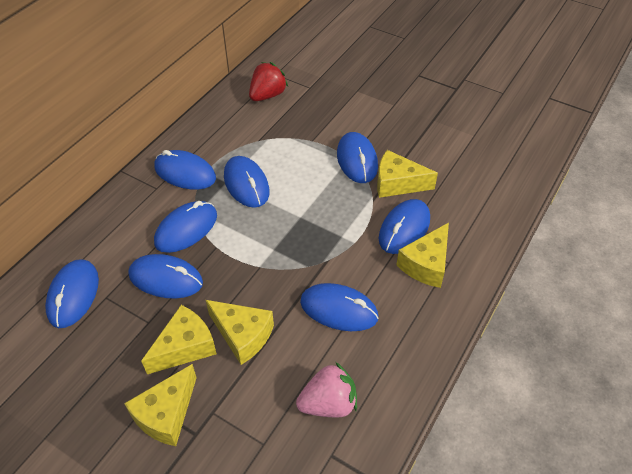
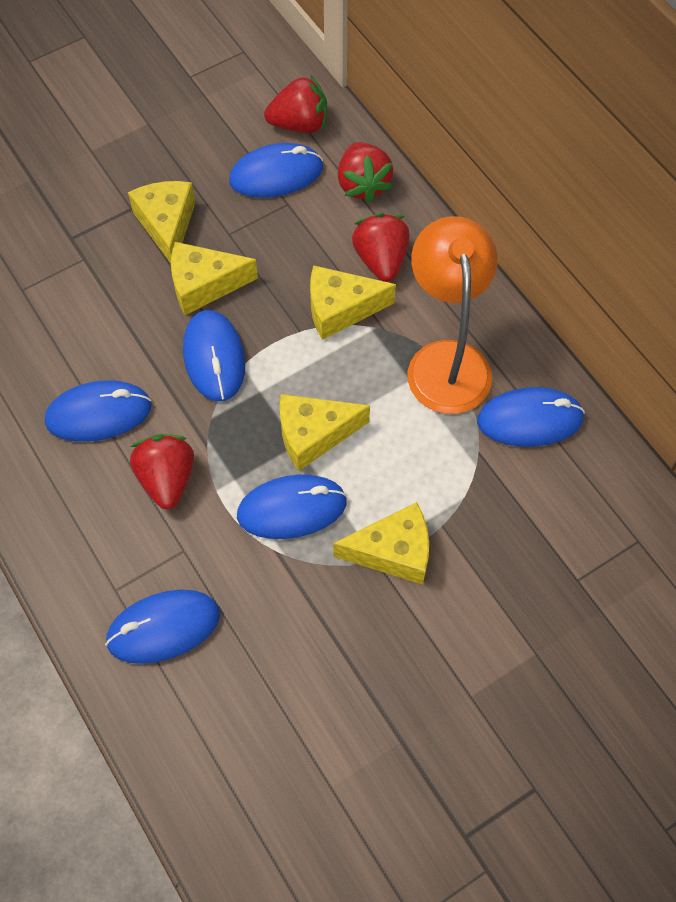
blue mouse: 8 -> 6
orange lamp: 0 -> 1
pink strawberry: 1 -> 0
red strawberry: 1 -> 4

